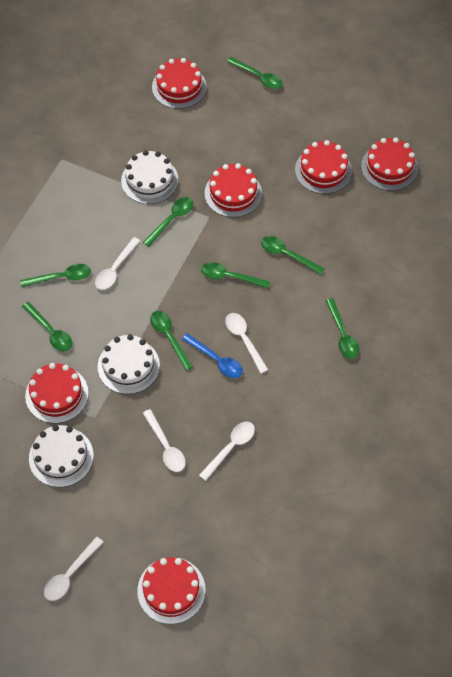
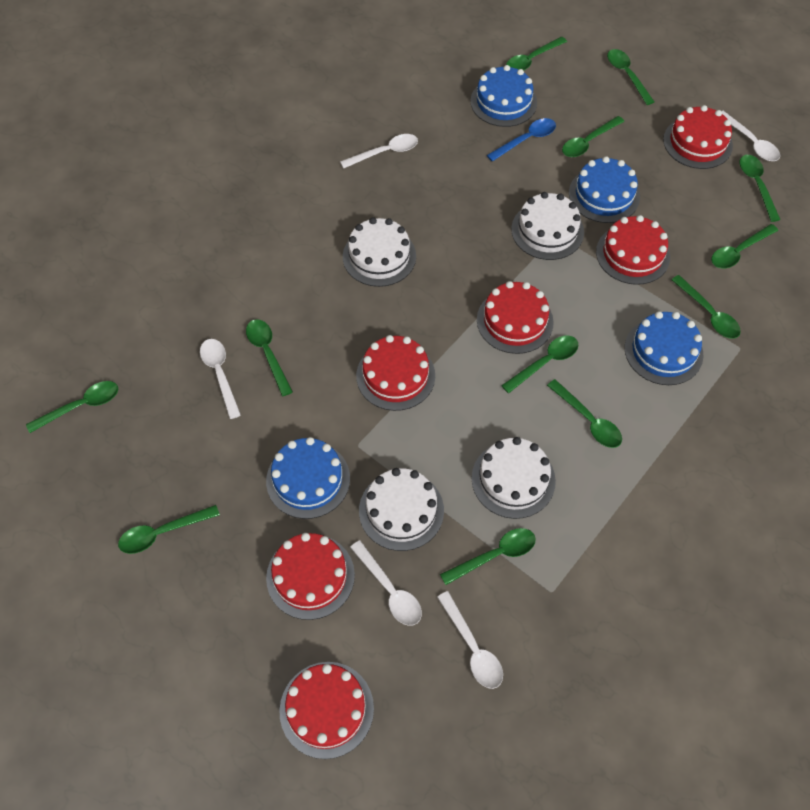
blue cake: 0 -> 4
green spoon: 8 -> 12
white cake: 3 -> 4

